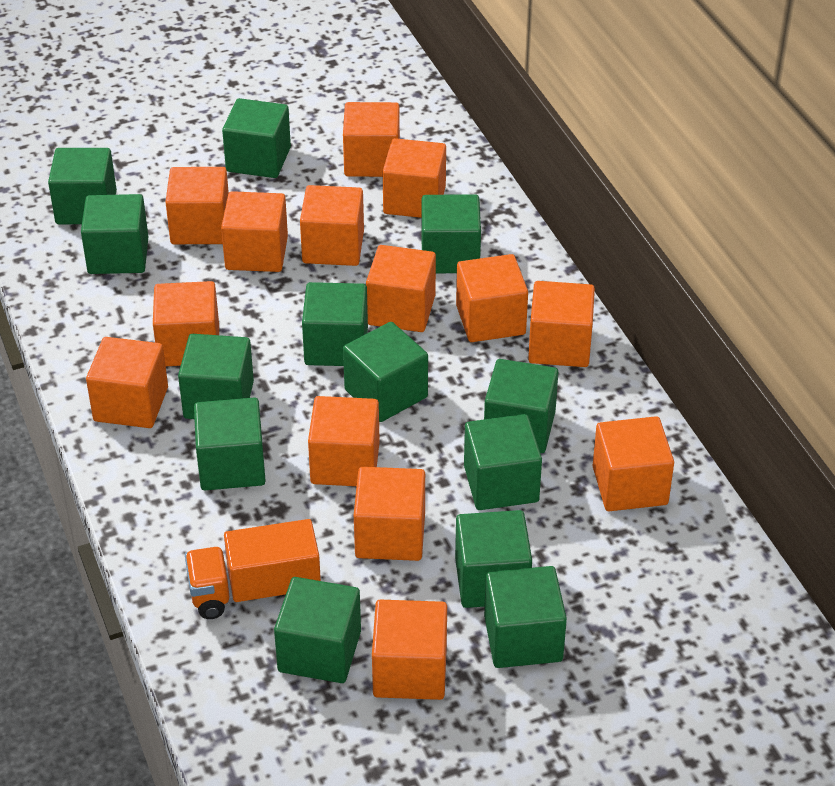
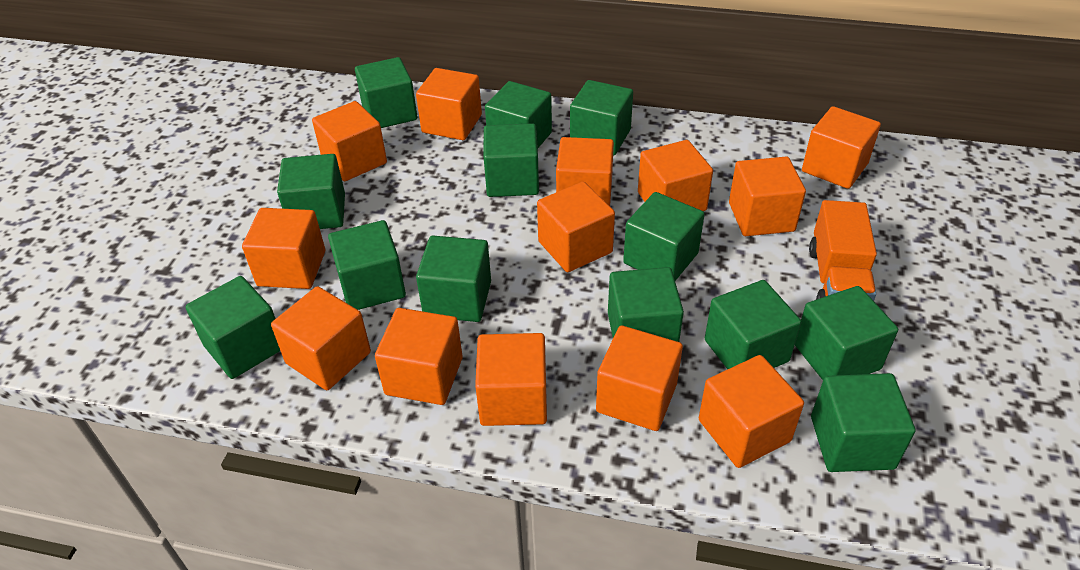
orange cube: 14 -> 13

